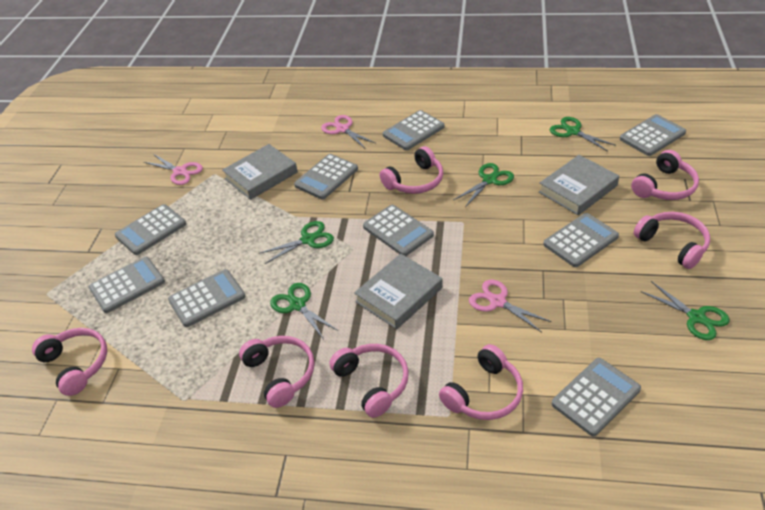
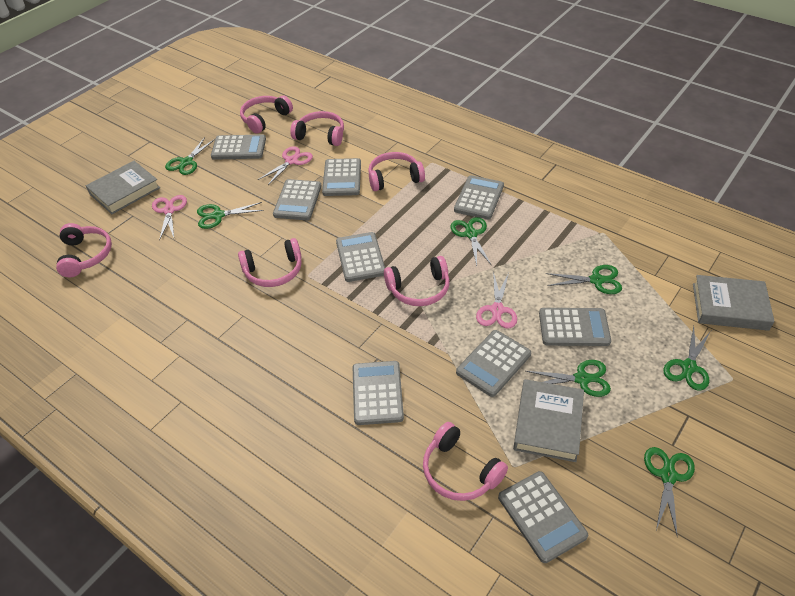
green scissors: 5 -> 7

